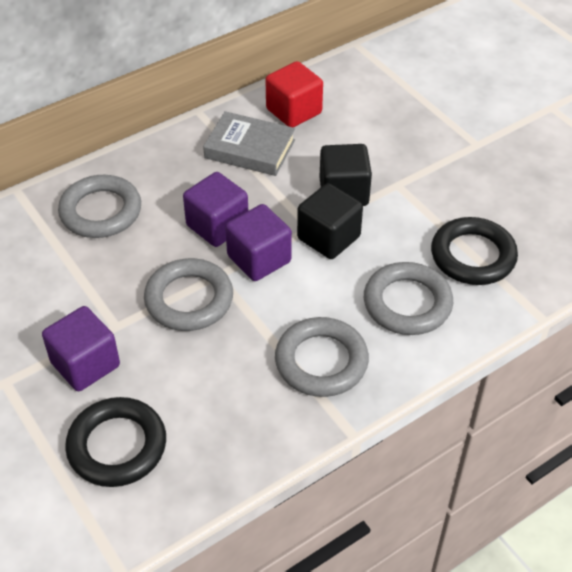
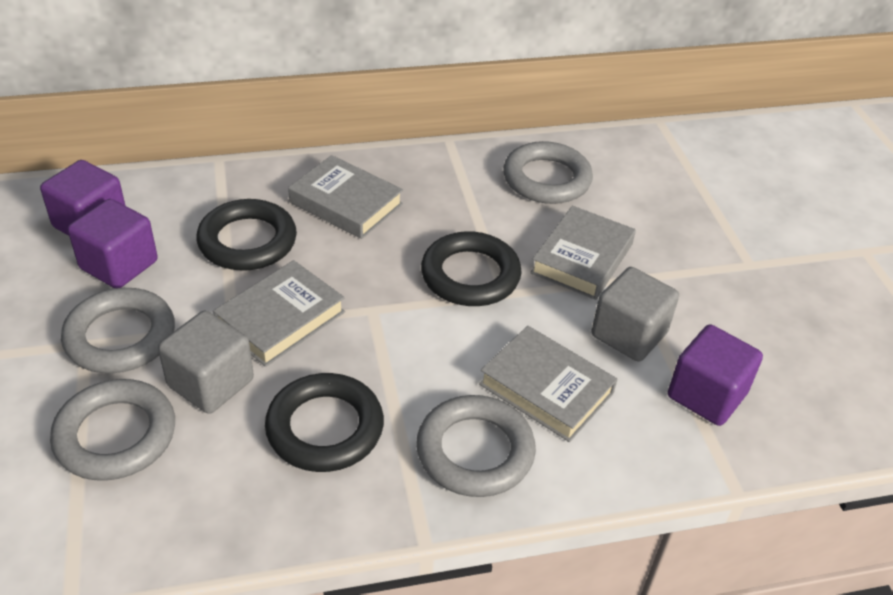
black cube: 2 -> 0
black ring: 2 -> 3
grey book: 1 -> 4
grey cube: 0 -> 2
red cube: 1 -> 0

